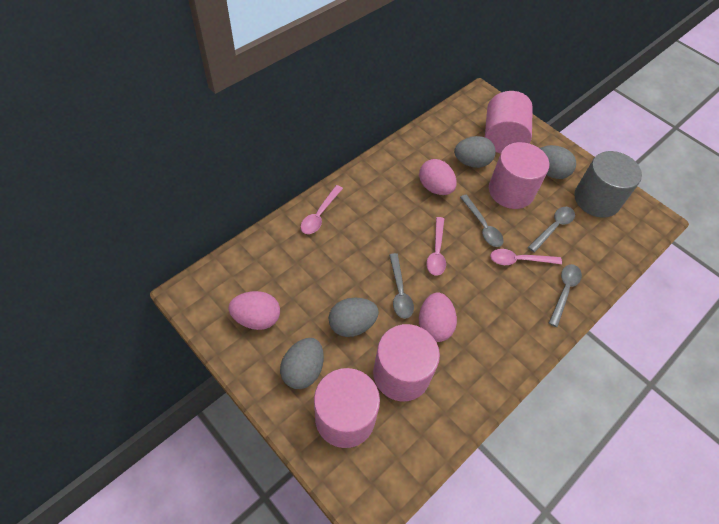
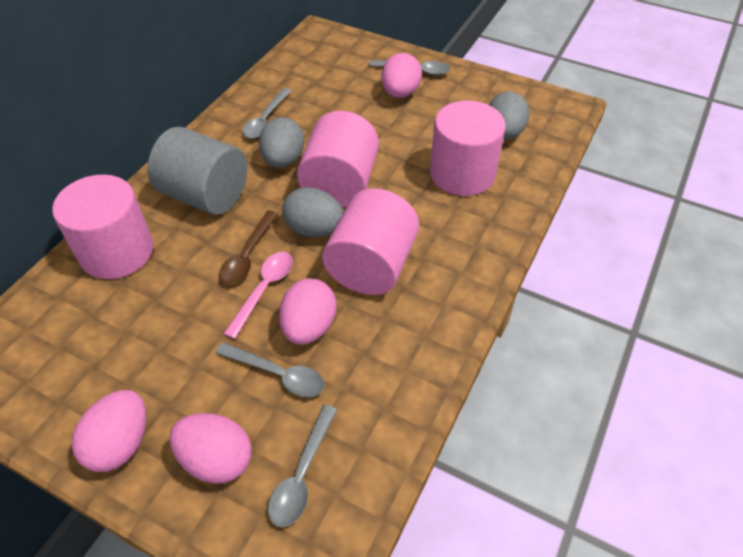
brown spoon: 0 -> 1
grey egg: 4 -> 3
pink egg: 3 -> 4
pink spoon: 3 -> 1

